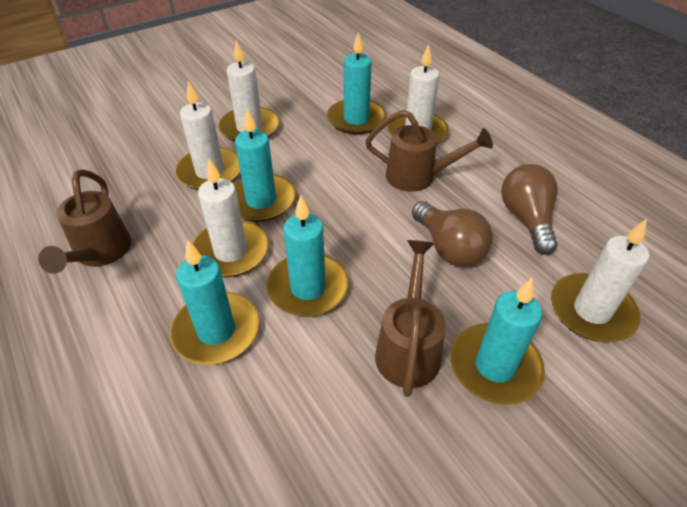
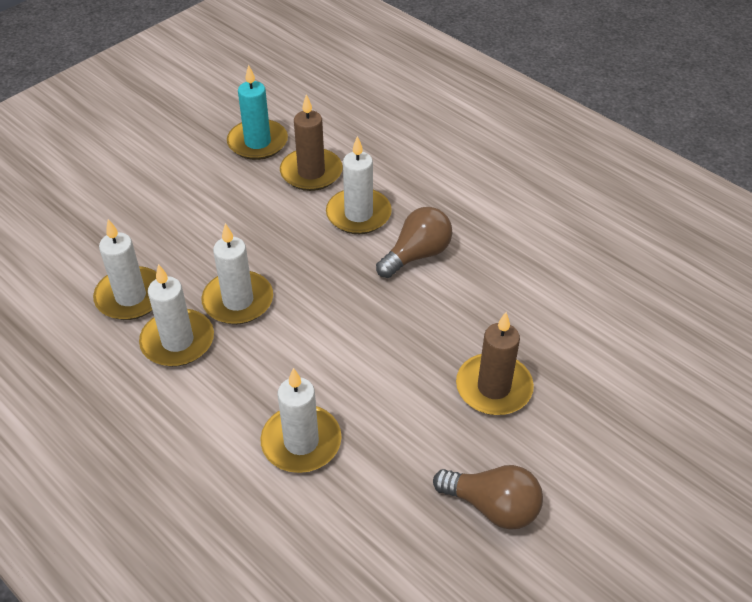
brown candle: 0 -> 2
brown watering can: 3 -> 0
turquoise candle: 5 -> 1

